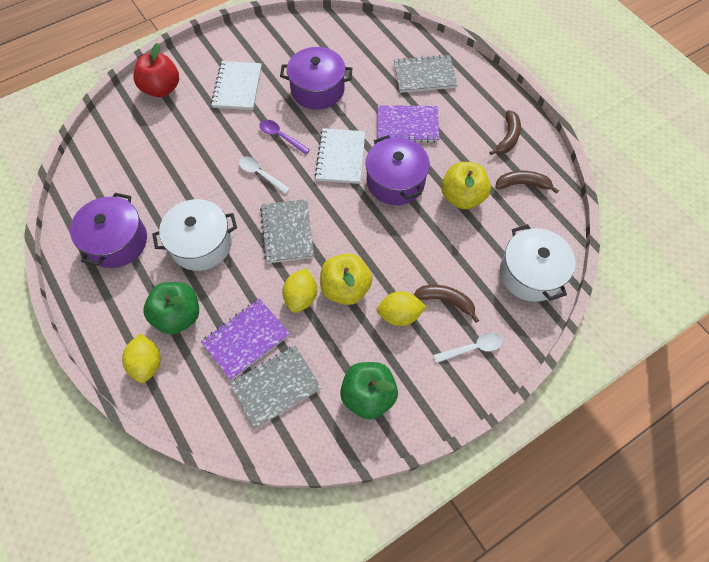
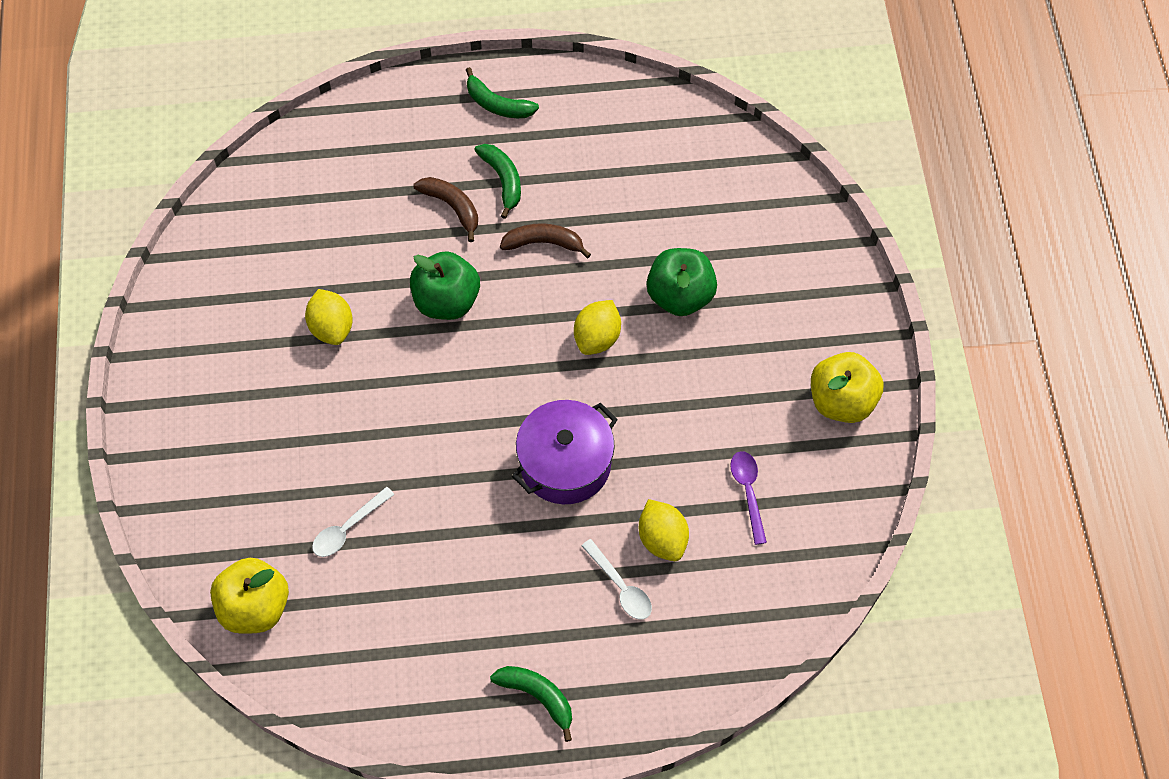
brown banana: 3 -> 2
green banana: 0 -> 3
grey notebook: 3 -> 0
purple notebook: 2 -> 0
purple pot: 3 -> 1
red apple: 1 -> 0
white notebook: 2 -> 0
white pot: 2 -> 0

